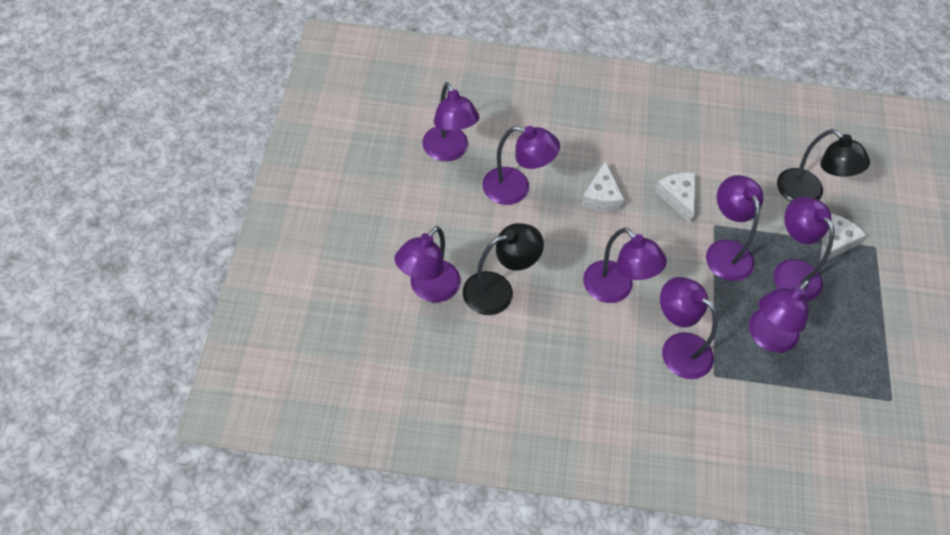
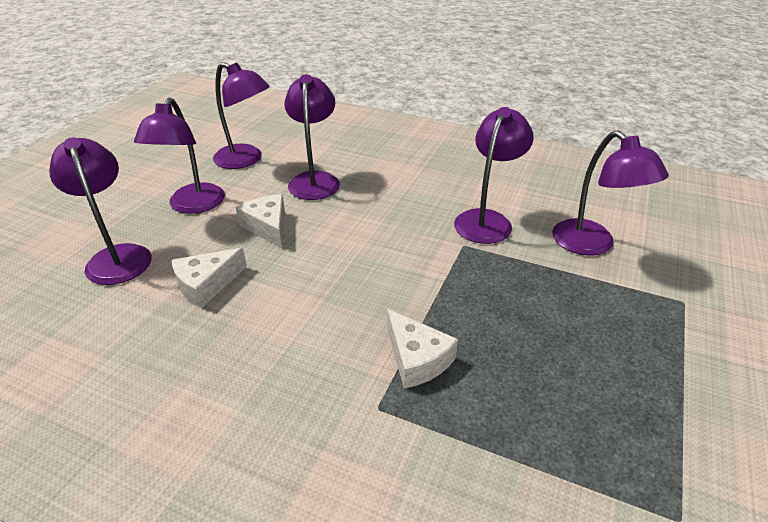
black lamp: 2 -> 0
purple lamp: 8 -> 6

